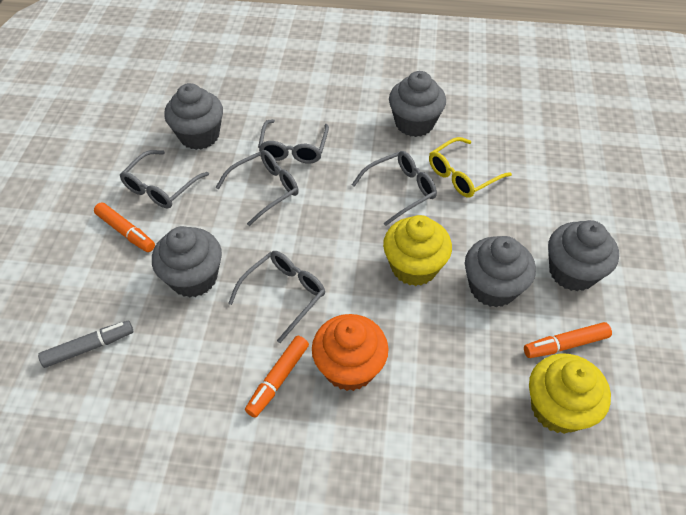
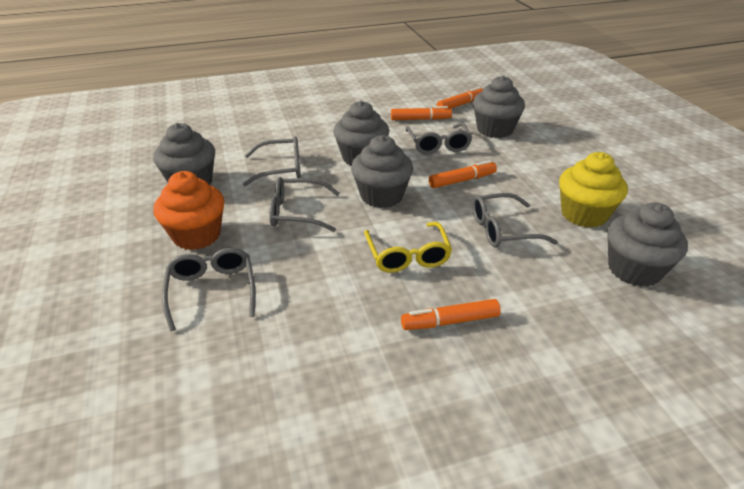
grey marker: 1 -> 0
orange marker: 3 -> 4
yellow cupcake: 2 -> 1

